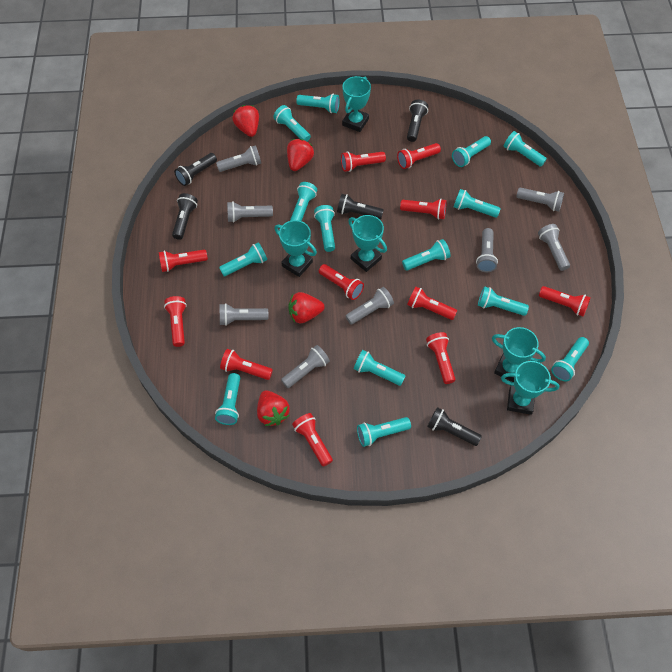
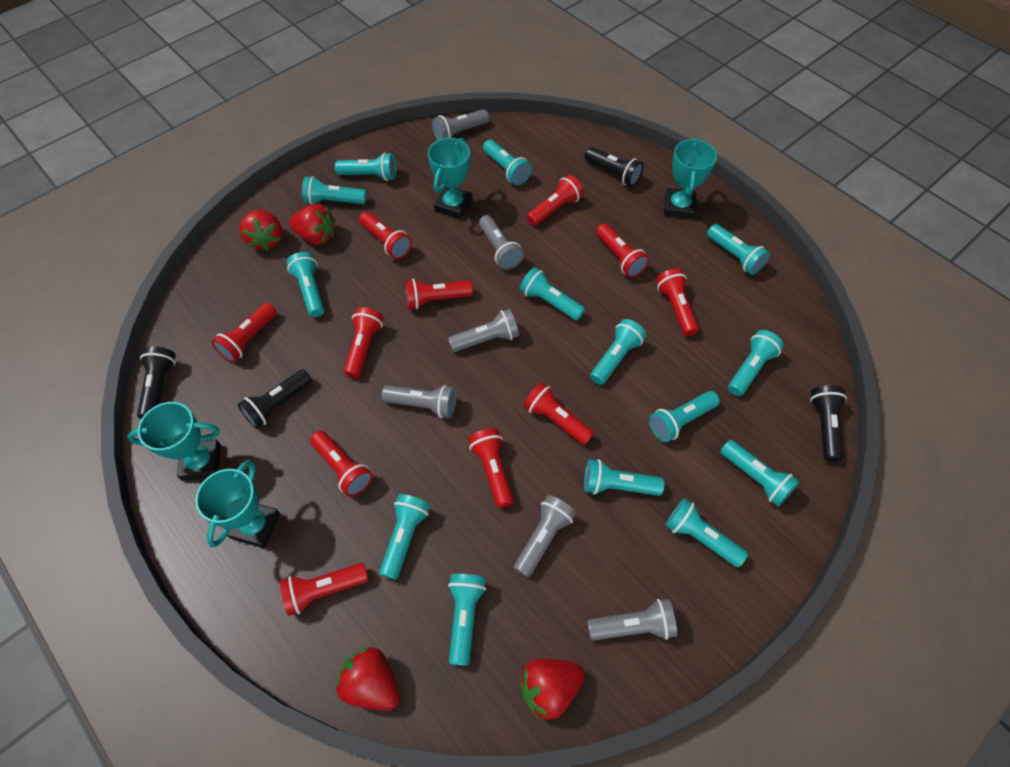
black flashlight: 5 -> 4
grey flashlight: 8 -> 6
turquoise trophy: 5 -> 4

